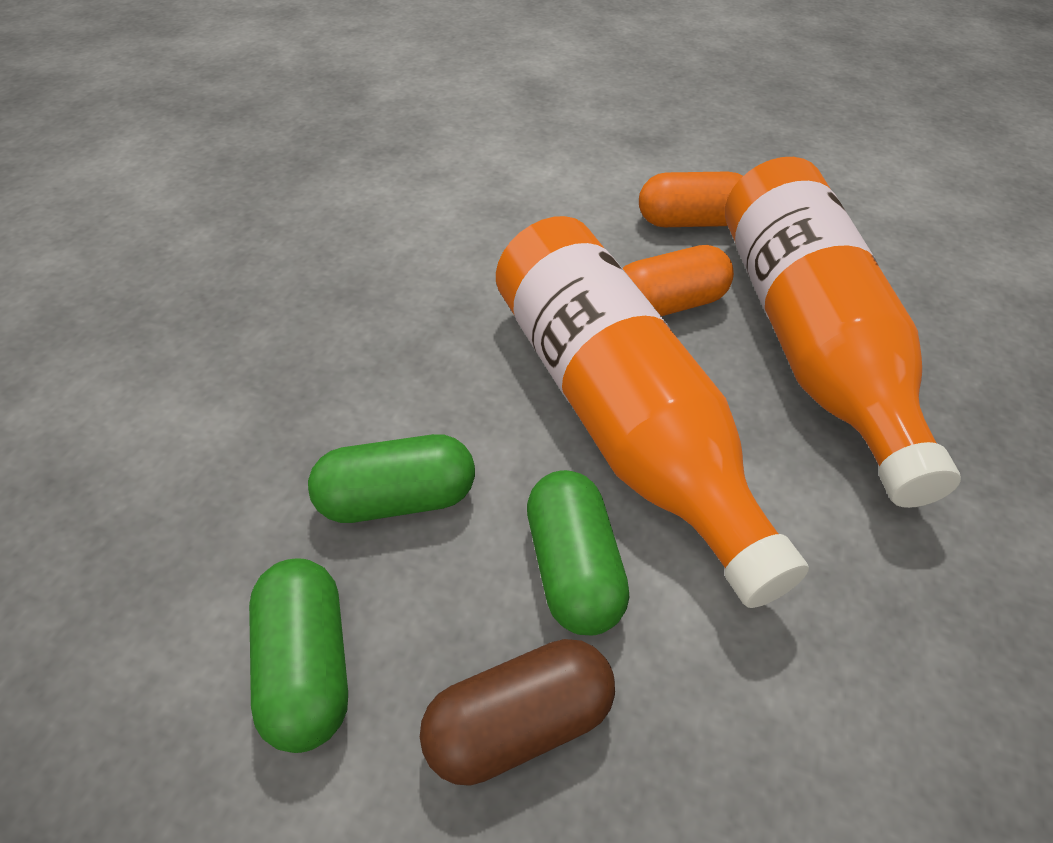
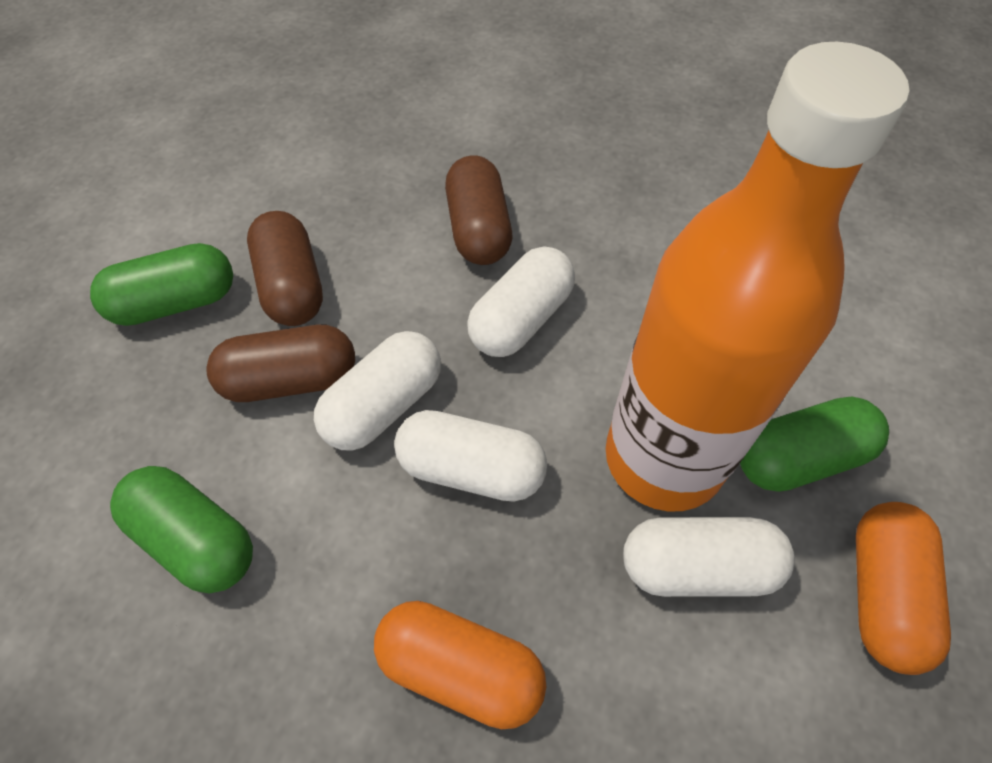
brown capsule: 1 -> 3
orange bottle: 2 -> 1
white capsule: 0 -> 4

